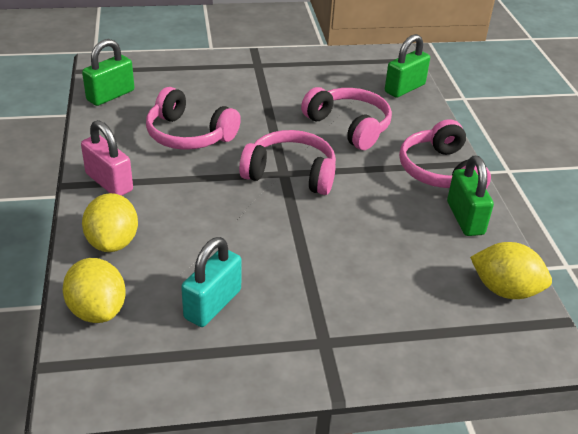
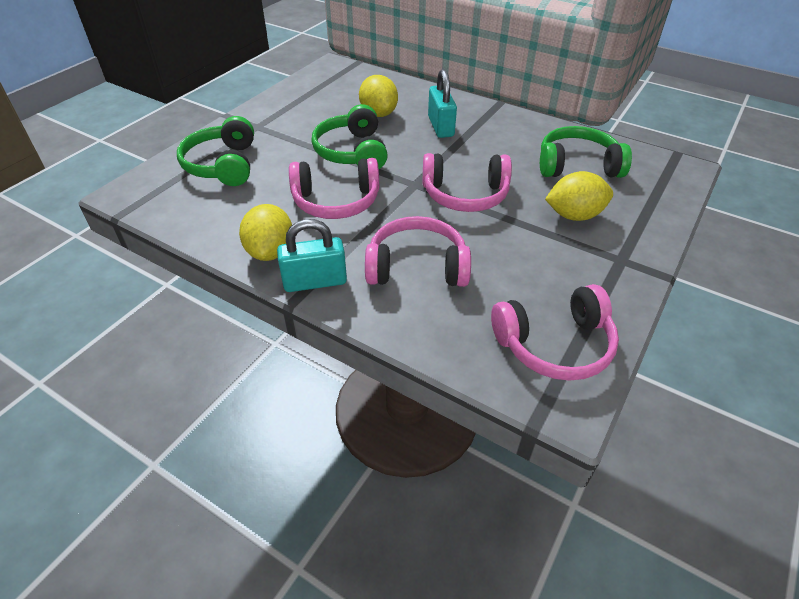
green headphones: 0 -> 3
green padlock: 3 -> 0
pink padlock: 1 -> 0
turquoise padlock: 1 -> 2

